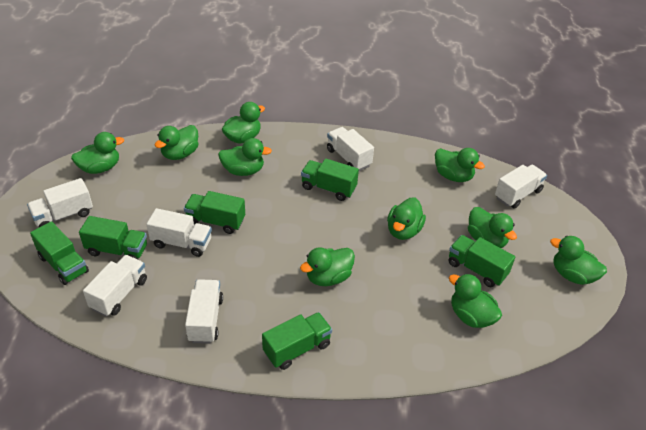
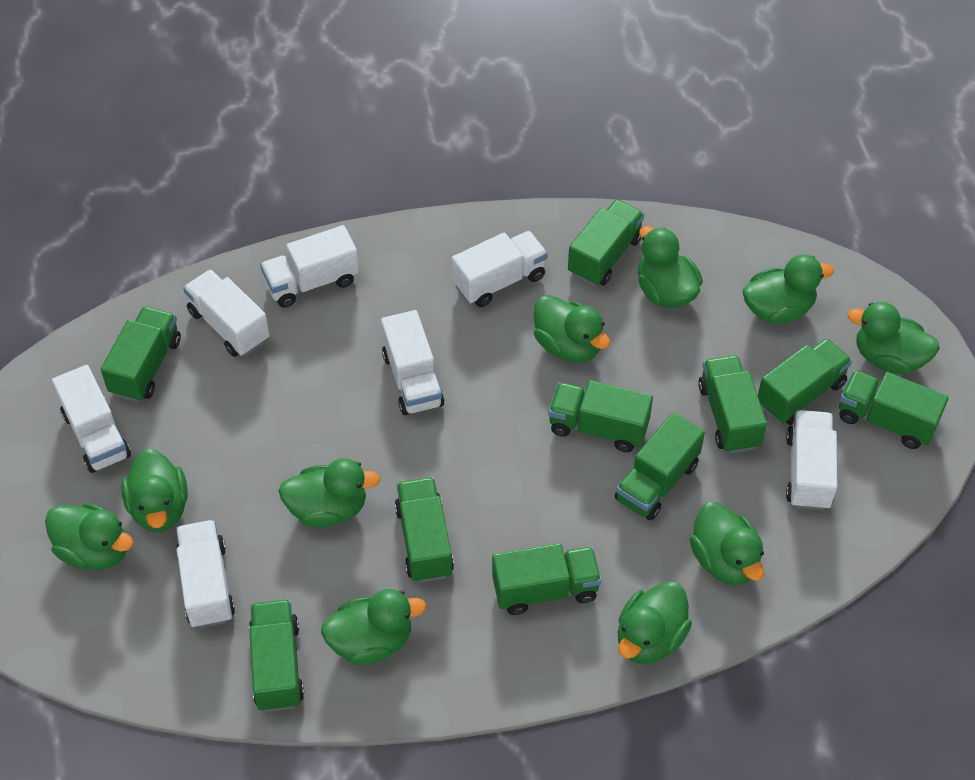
green truck: 6 -> 10
white truck: 6 -> 7

